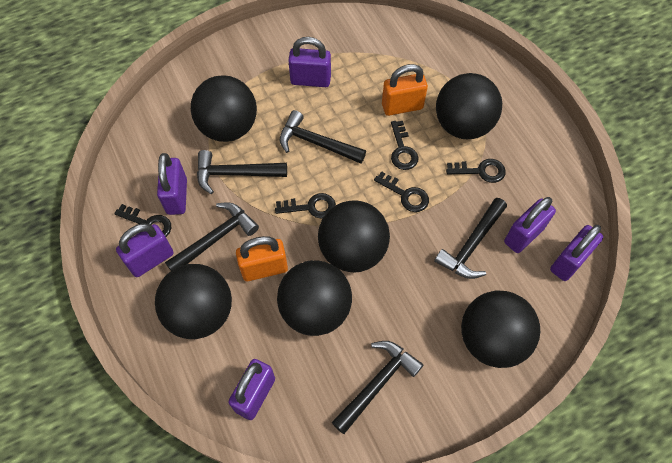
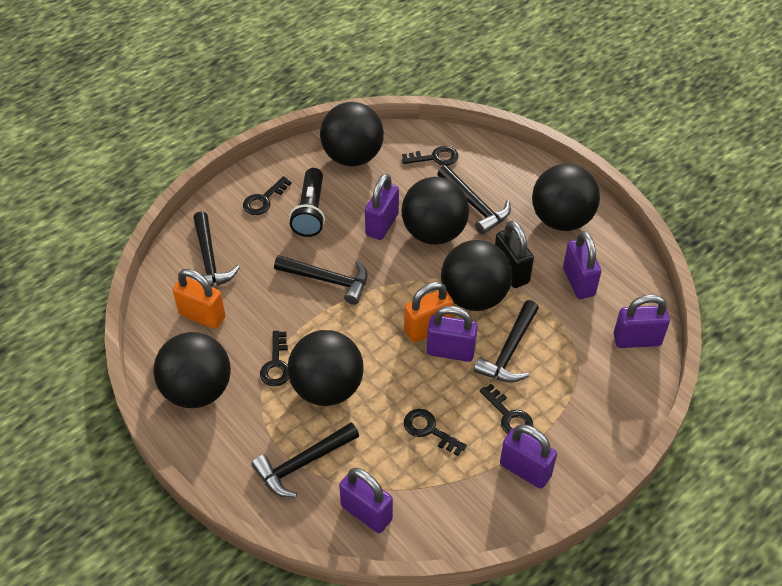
black flashlight: 0 -> 1
black padlock: 0 -> 1

